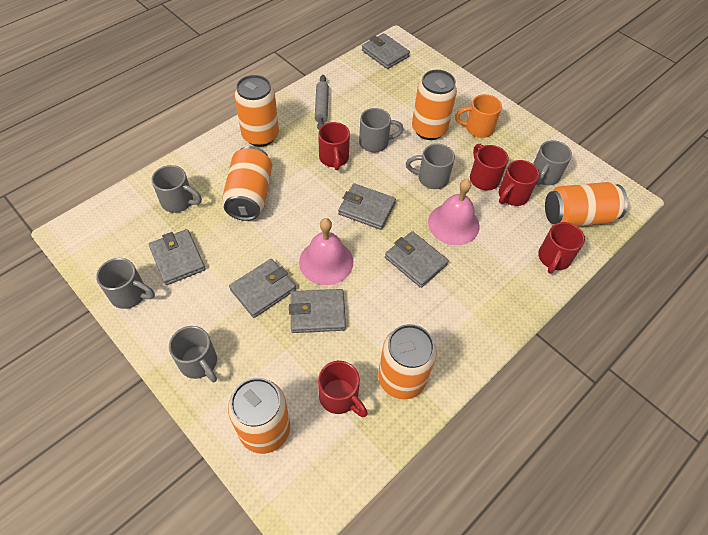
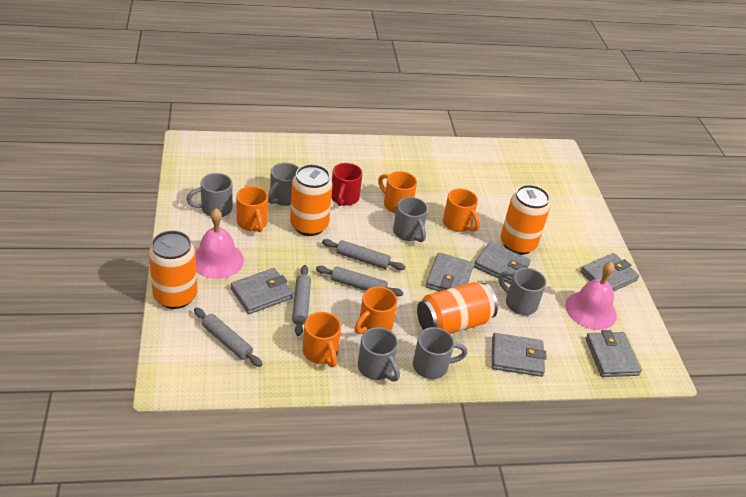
grey rolling pin: 1 -> 4
orange can: 6 -> 4
orange mug: 1 -> 5
red mug: 5 -> 1

